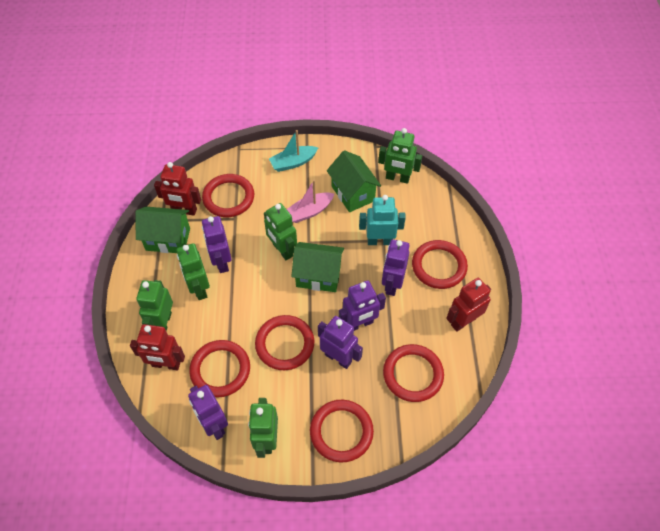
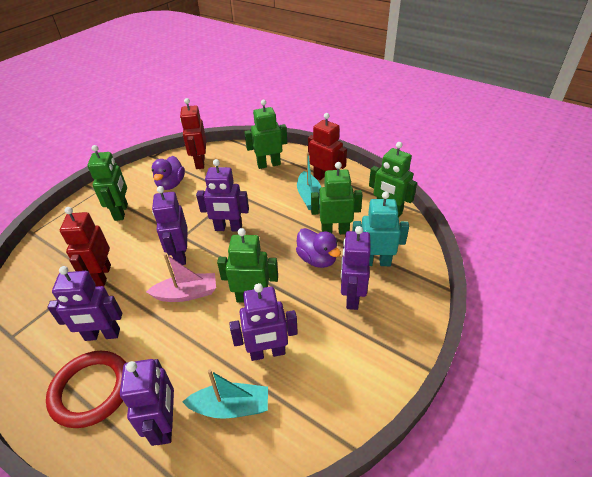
green house: 3 -> 0
purple duck: 0 -> 2
purple robot: 5 -> 6
red ring: 6 -> 1
turquoise boat: 1 -> 2

